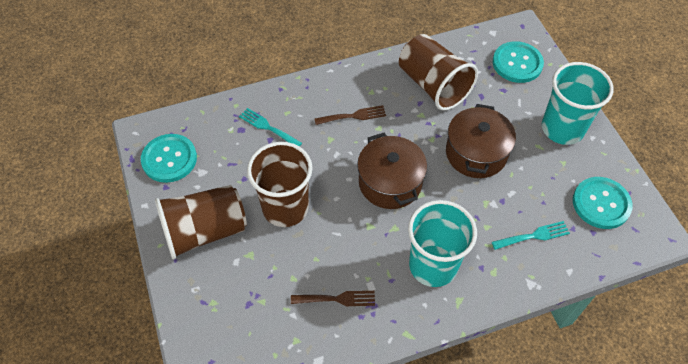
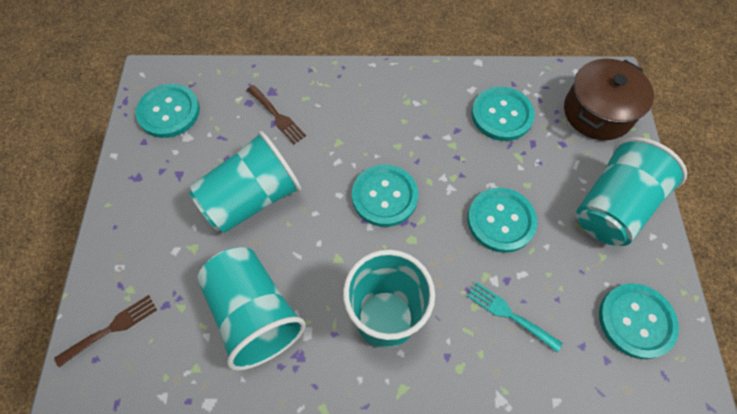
brown cup: 3 -> 0
brown pot: 2 -> 1
turquoise button: 3 -> 5
turquoise cup: 2 -> 4
turquoise fork: 2 -> 1

